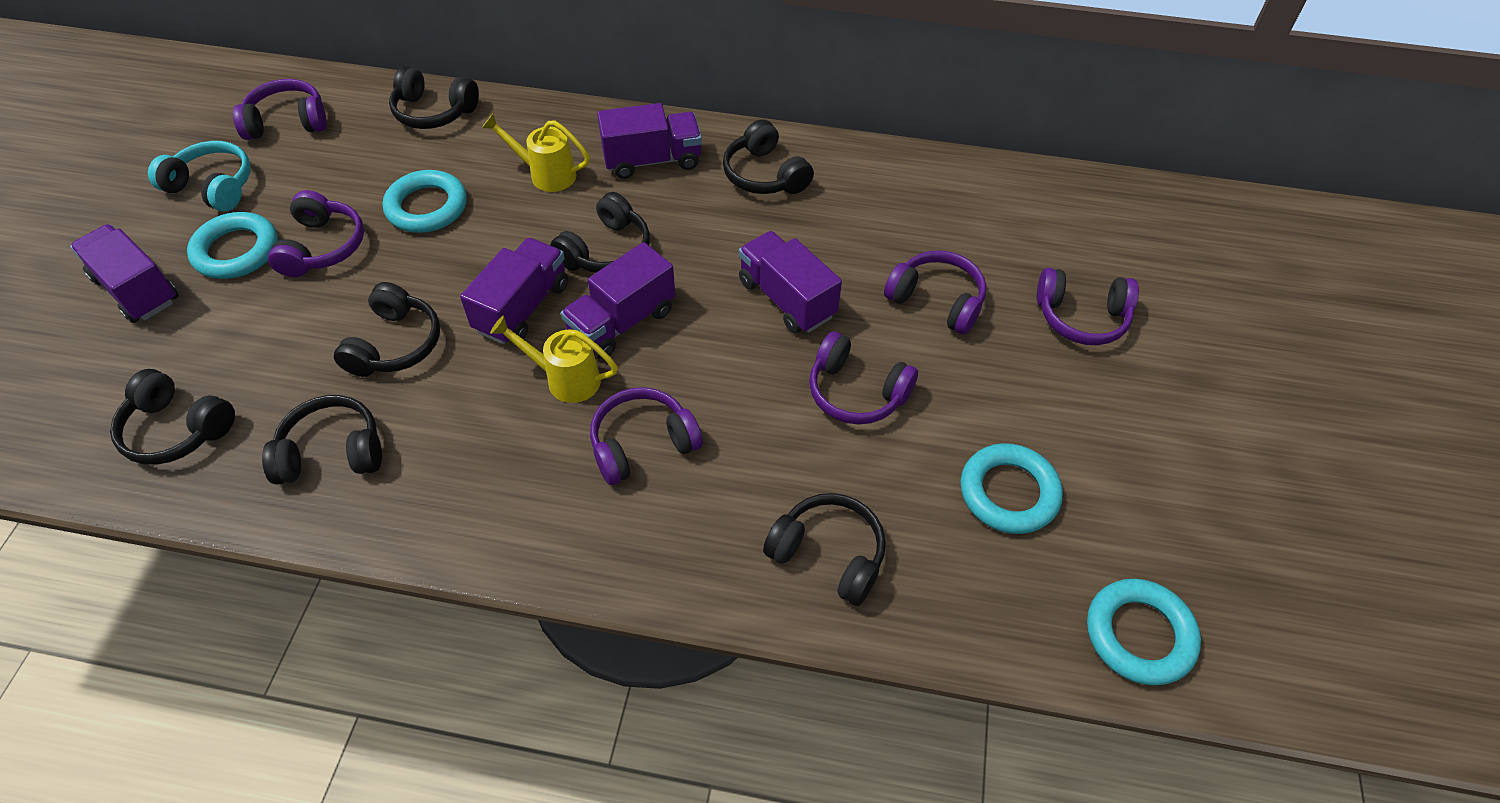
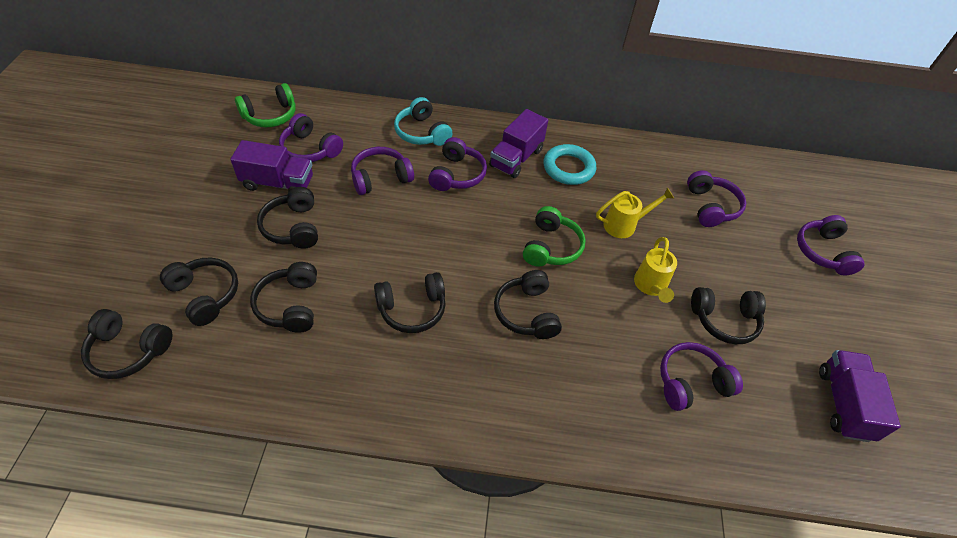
green headphones: 0 -> 2
purple truck: 5 -> 3
turquoise ring: 4 -> 1

